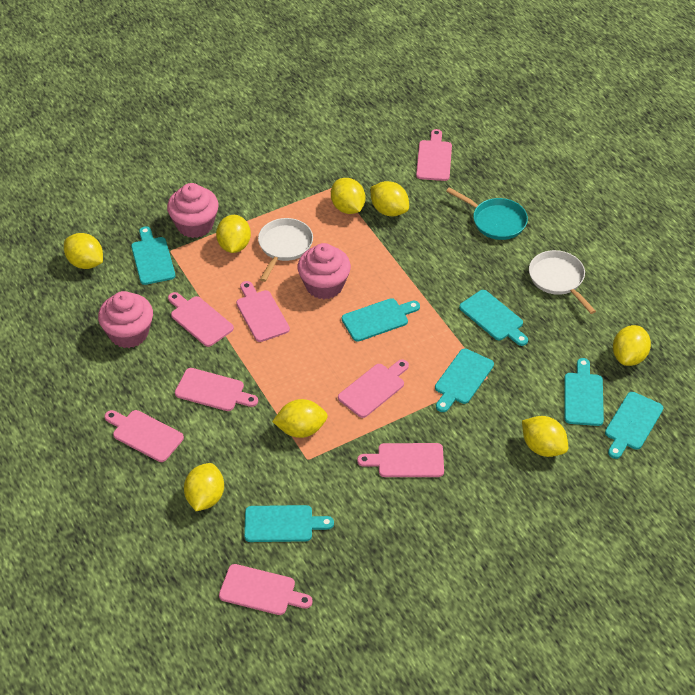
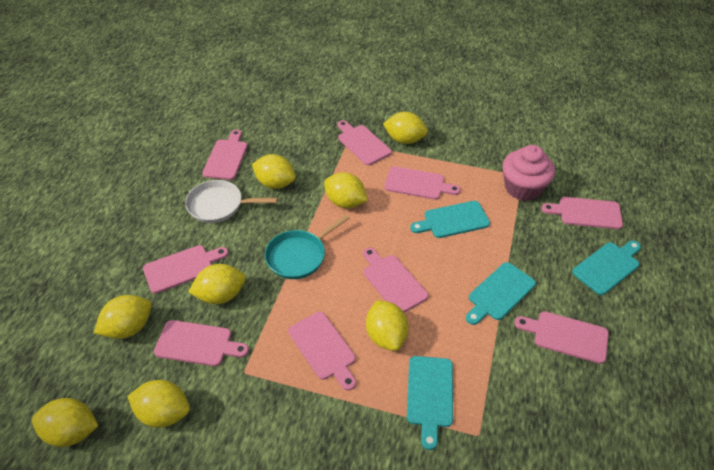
pink cupcake: 3 -> 1
pink cutting board: 8 -> 9
turquoise cutting board: 7 -> 4
white pan: 2 -> 1

